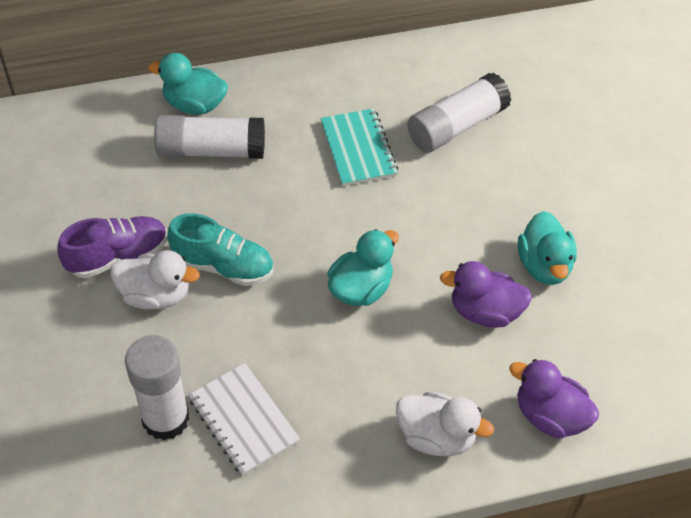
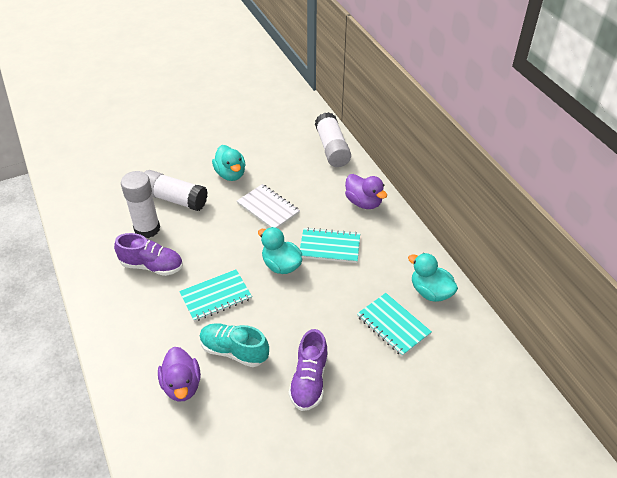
purple shoe: 1 -> 2
turquoise notebook: 1 -> 3
white duck: 2 -> 0

